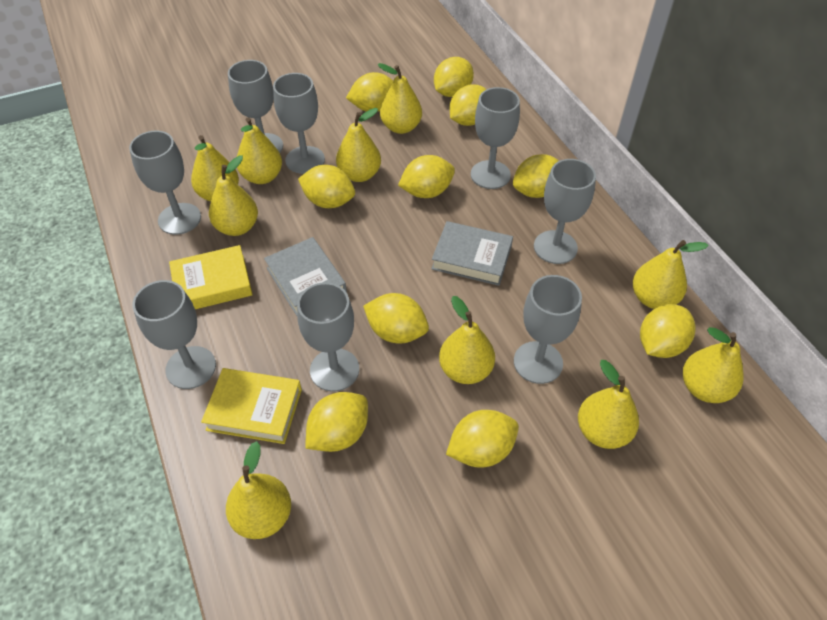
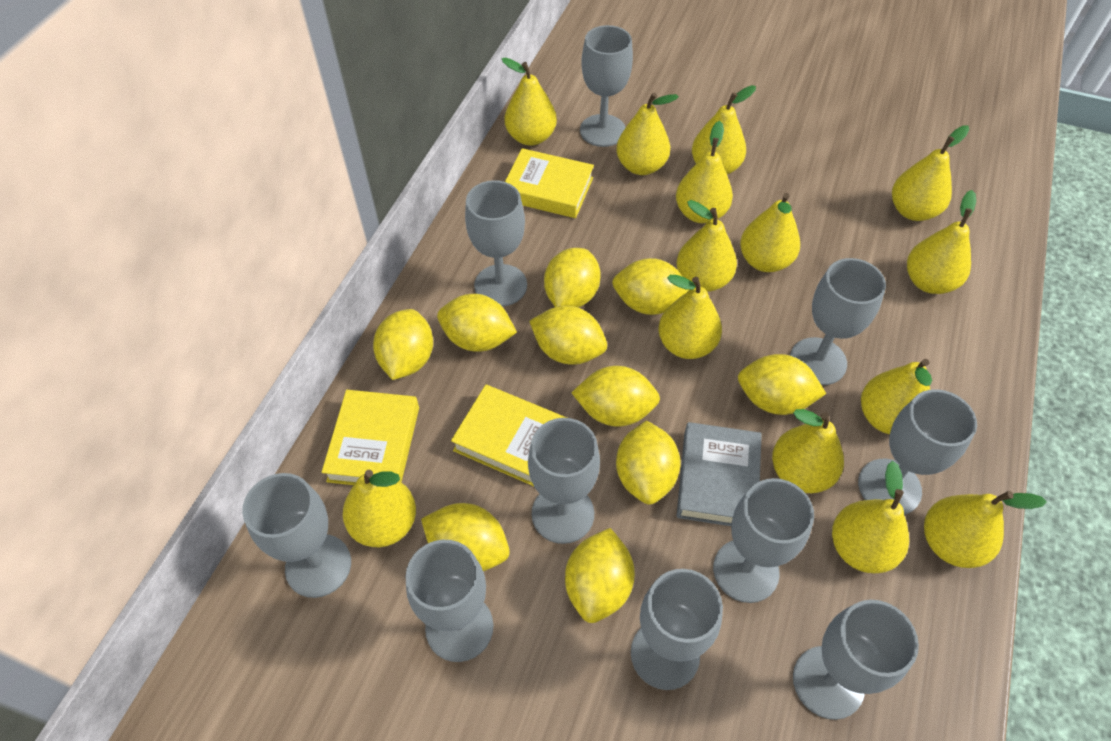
grey book: 2 -> 1
grey goblet: 8 -> 10
yellow book: 2 -> 3
yellow pear: 10 -> 14

